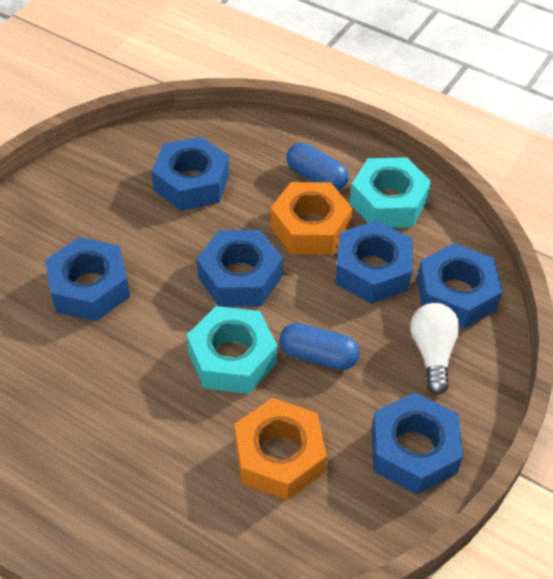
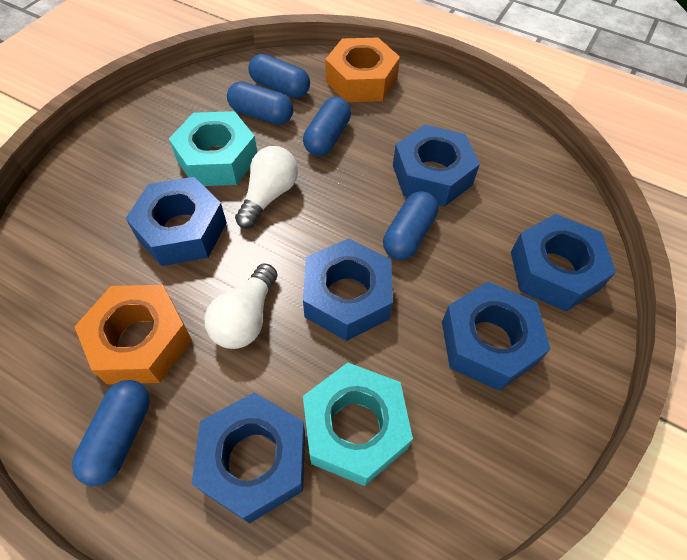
blue capsule: 2 -> 5
white light bulb: 1 -> 2

